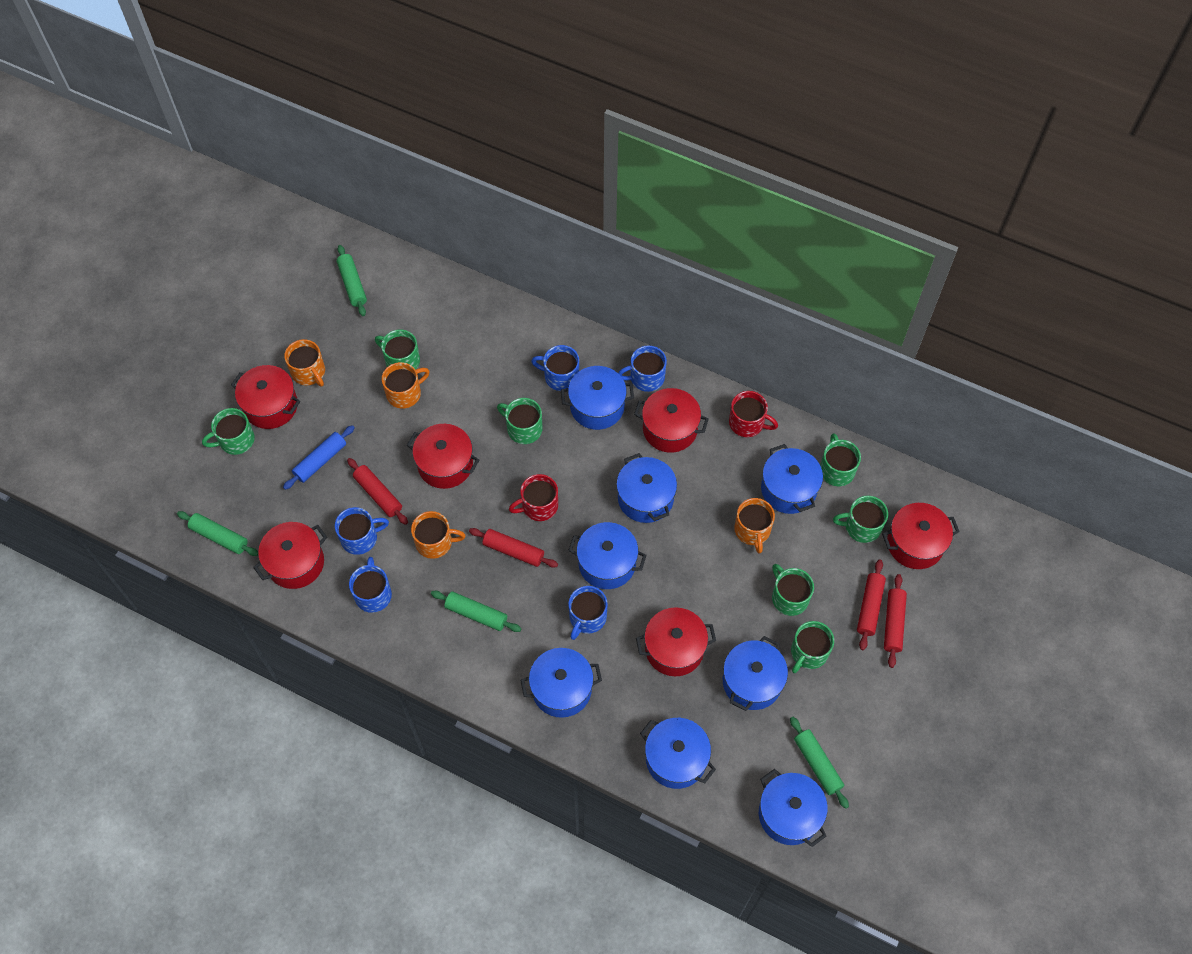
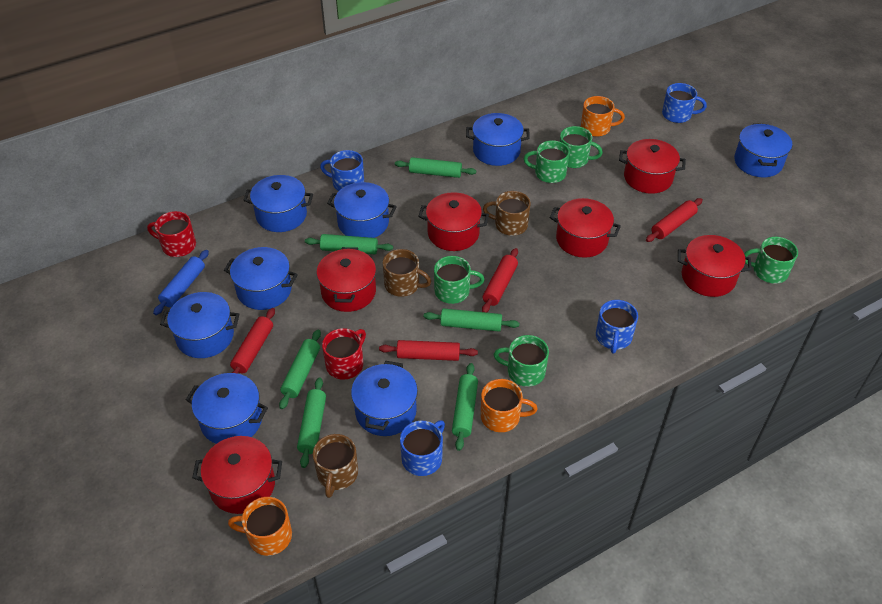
blue mug: 5 -> 4
brown mug: 0 -> 3
green mug: 7 -> 5
green rolling pin: 4 -> 6
orange mug: 4 -> 3

